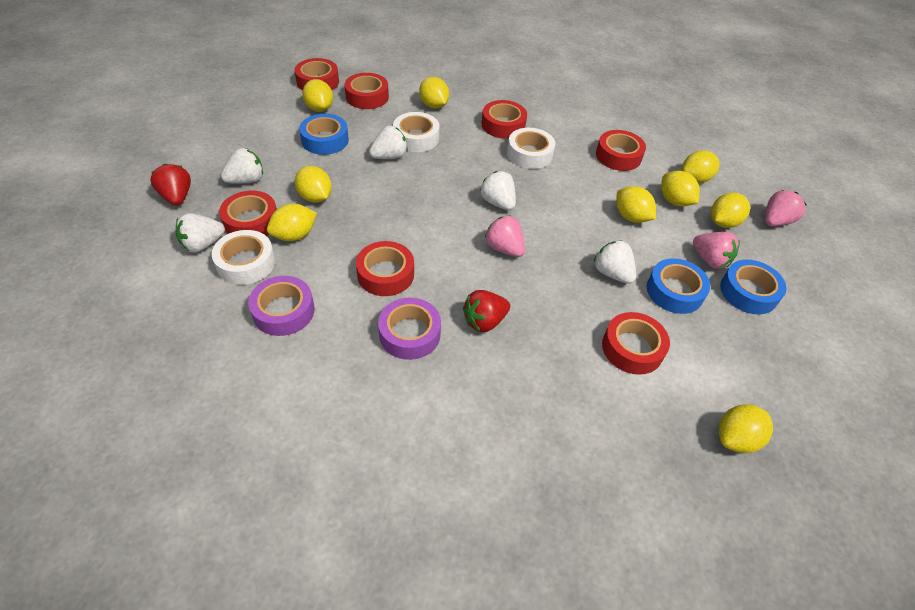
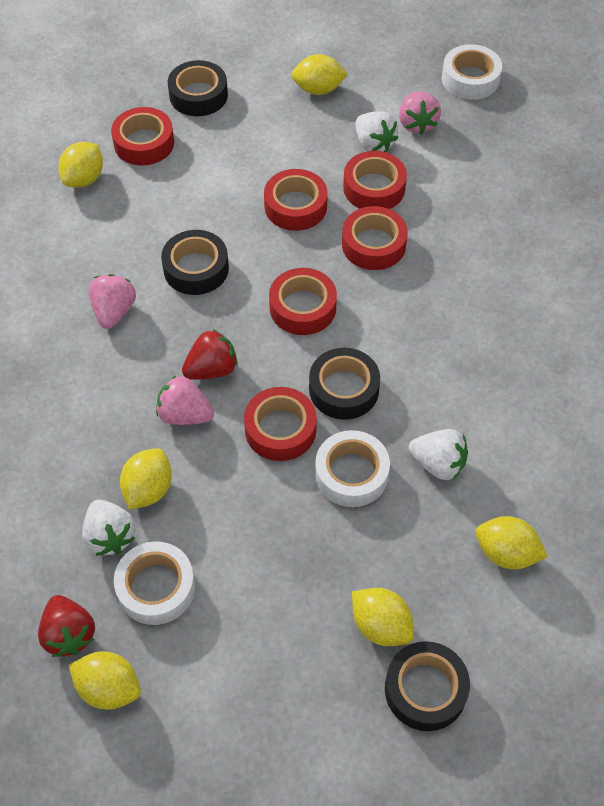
black tape: 0 -> 4
blue tape: 3 -> 0
purple tape: 2 -> 0
red tape: 7 -> 6
white strawberry: 5 -> 3
yellow lemon: 9 -> 6

